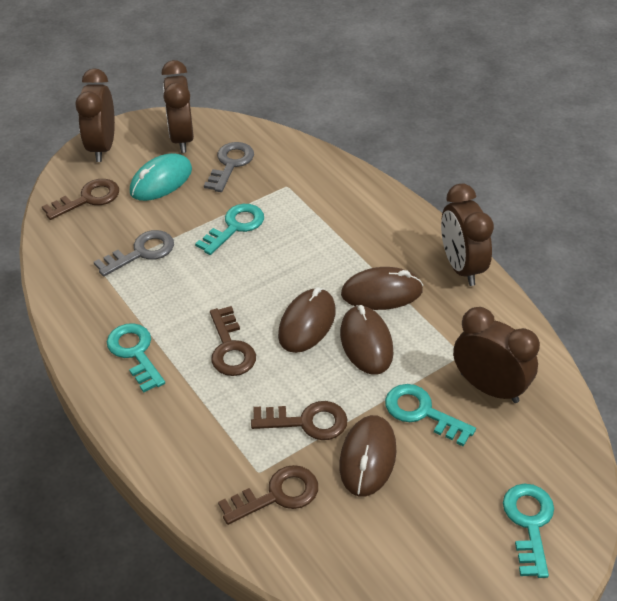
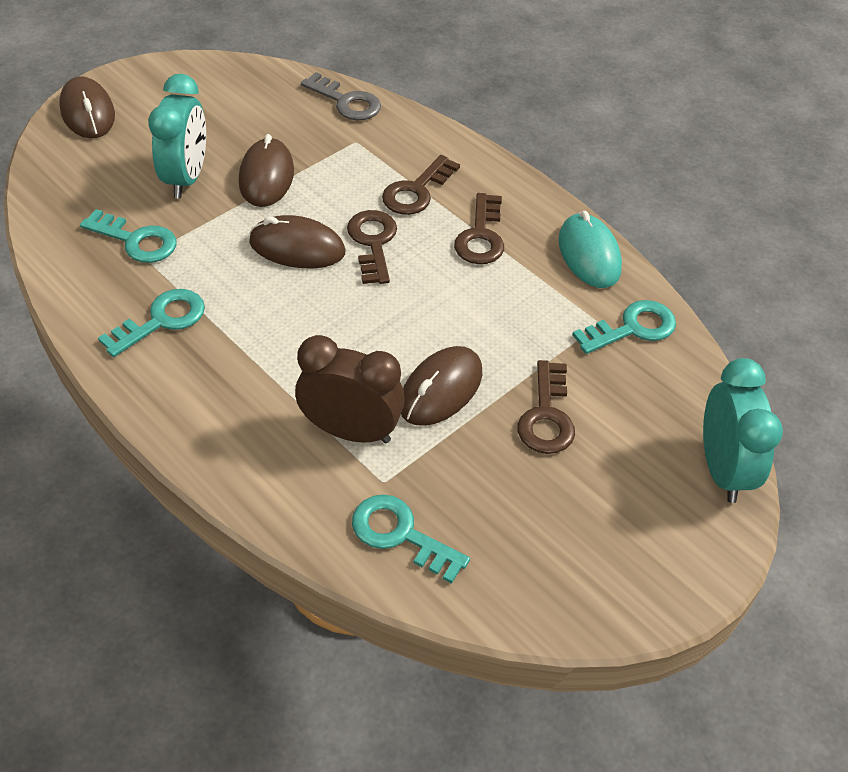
brown clock: 4 -> 1
grey key: 2 -> 1
turquoise clock: 0 -> 2

